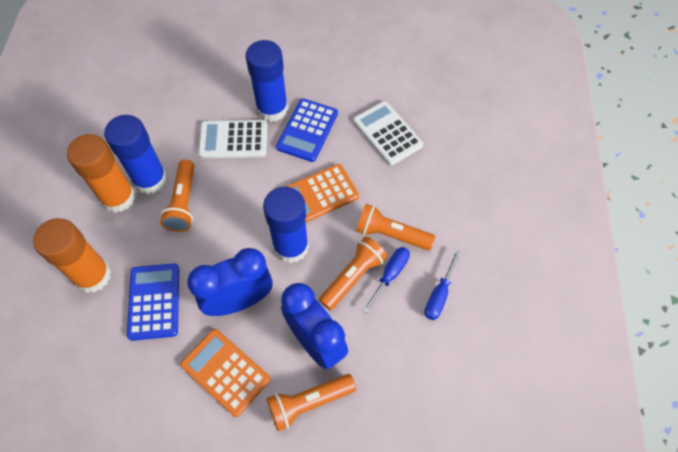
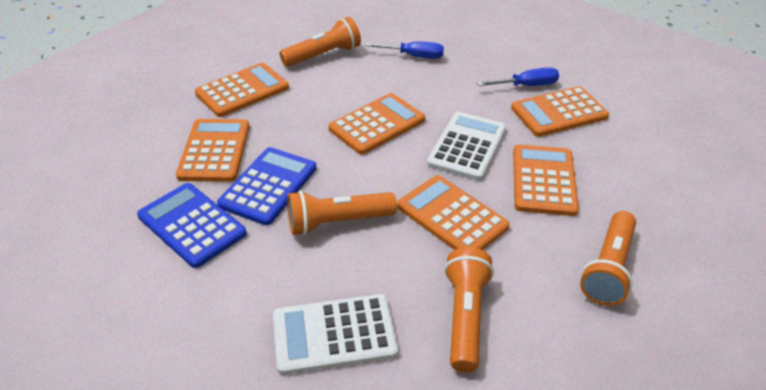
blue clock: 2 -> 0
blue glue stick: 3 -> 0
orange calculator: 2 -> 6
orange glue stick: 2 -> 0

